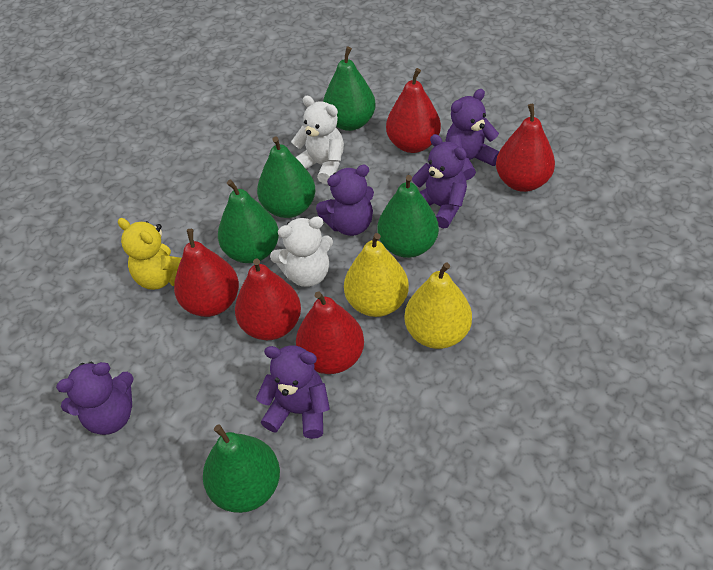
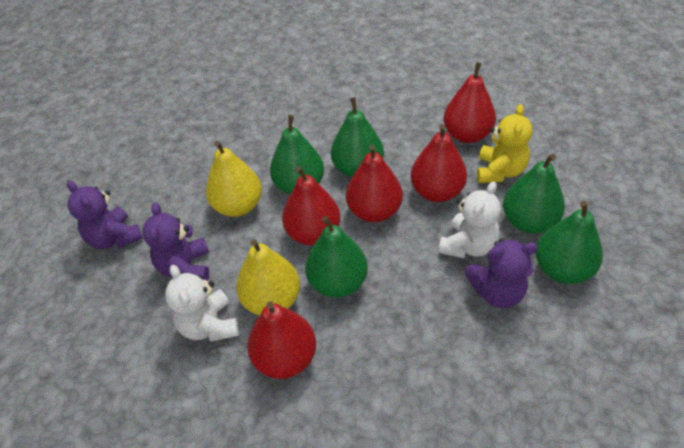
purple teddy bear: 5 -> 3

